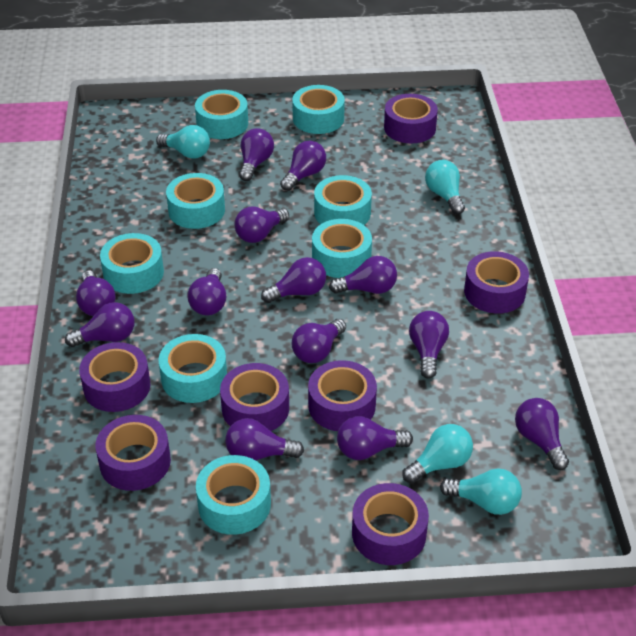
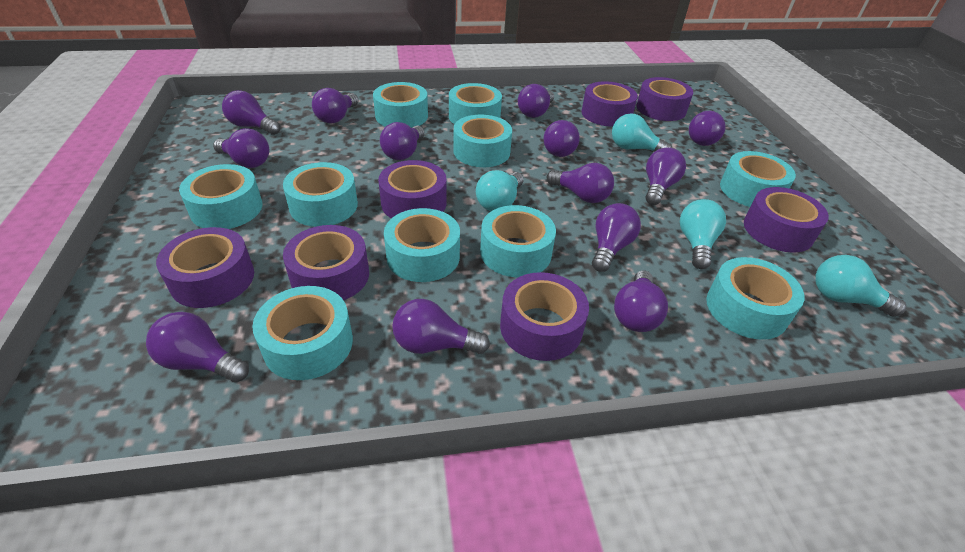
turquoise tape: 8 -> 10

